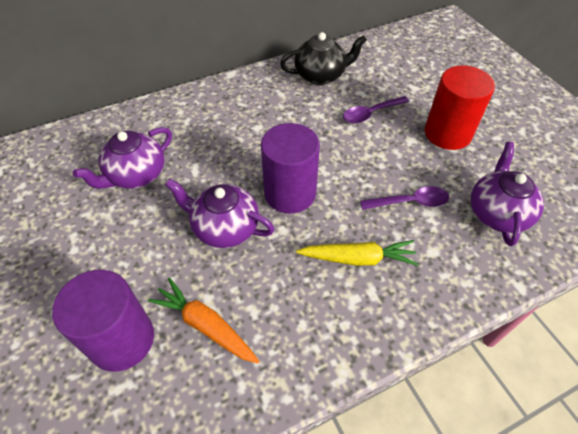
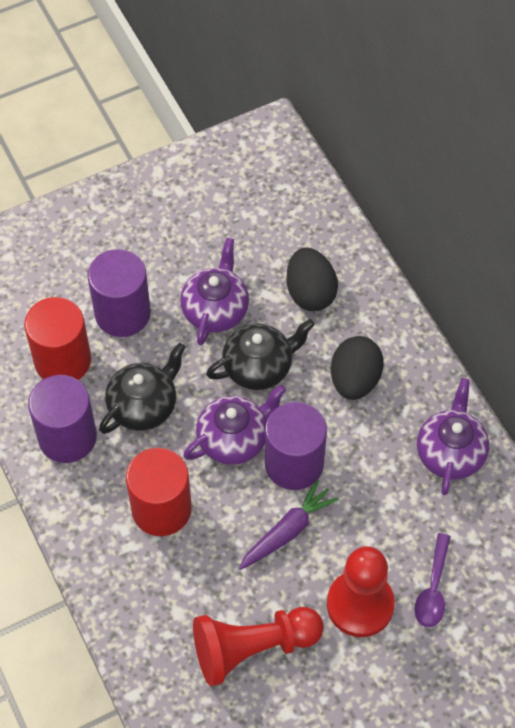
black egg: 0 -> 2
black teapot: 1 -> 2
orange carrot: 1 -> 0
purple carrot: 0 -> 1
purple cylinder: 2 -> 3
purple spoon: 2 -> 1
red cylinder: 1 -> 2
red pawn: 0 -> 2
yellow carrot: 1 -> 0

